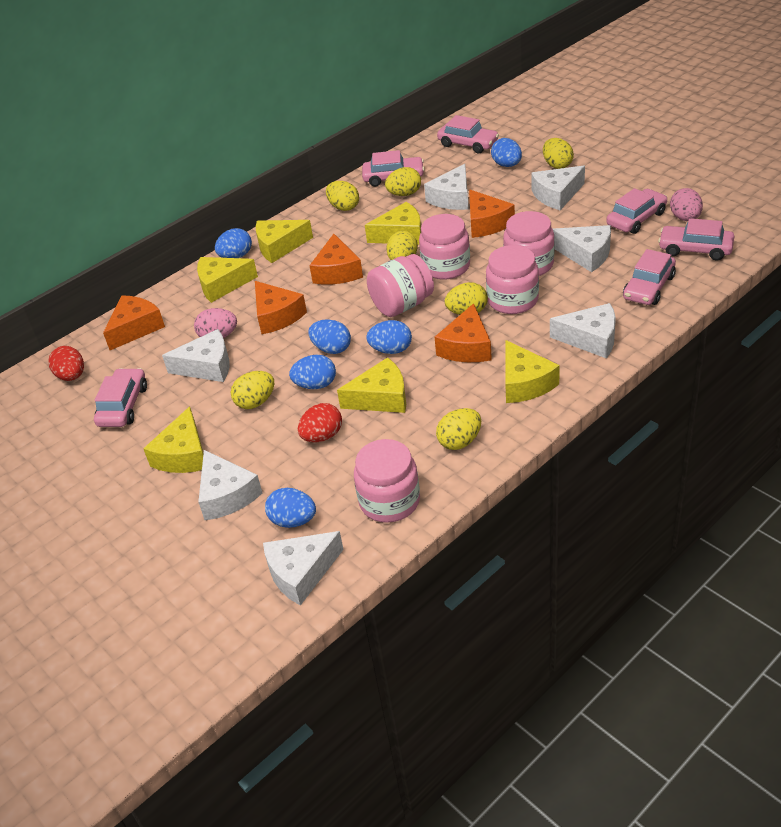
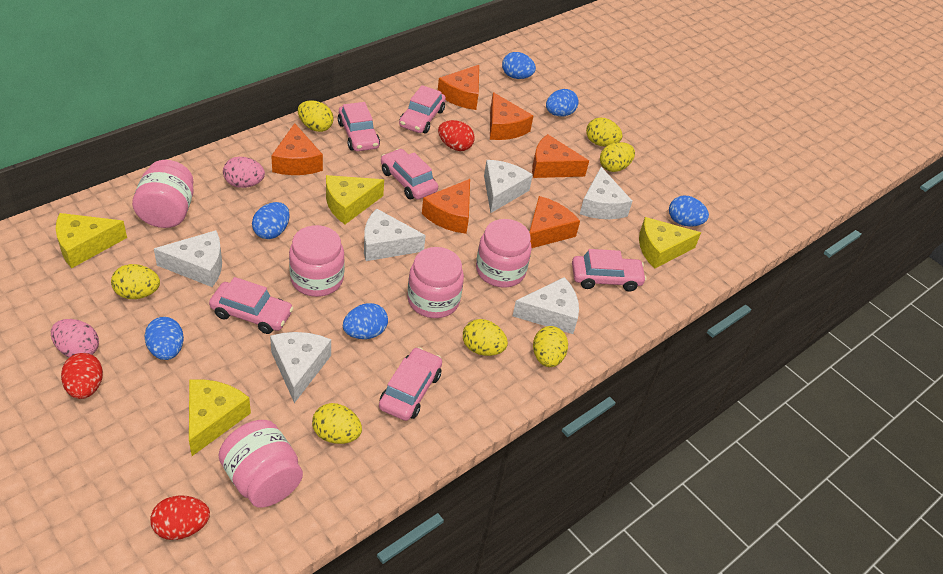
orange cheese: 5 -> 6
red egg: 2 -> 3
white cheese: 7 -> 6
yellow cheese: 6 -> 4

